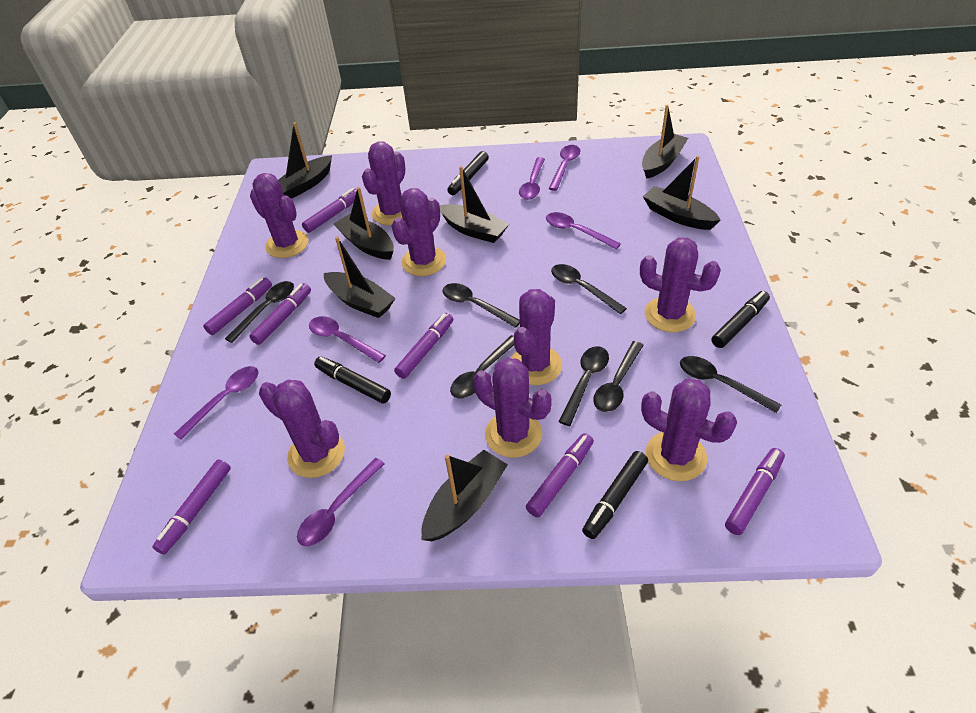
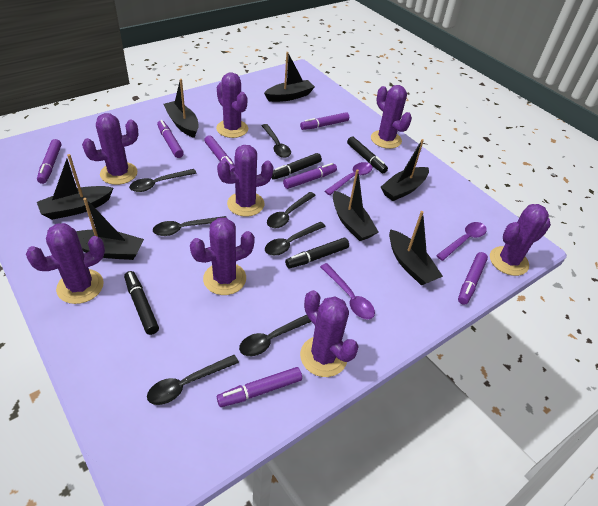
purple spoon: 6 -> 3

